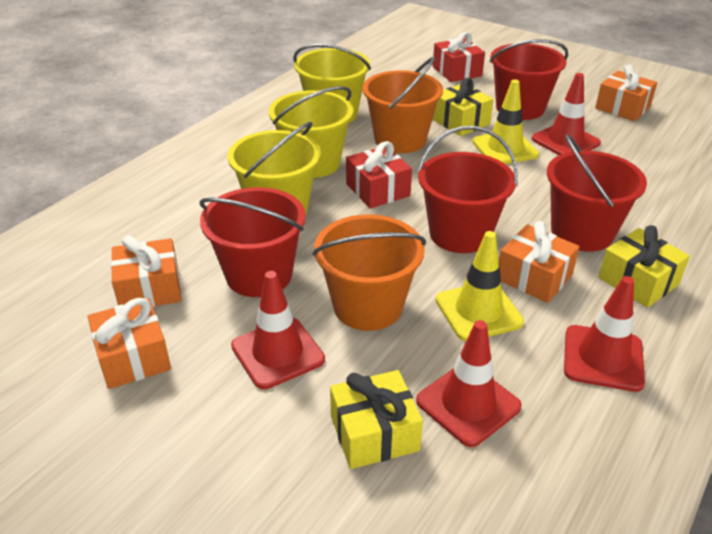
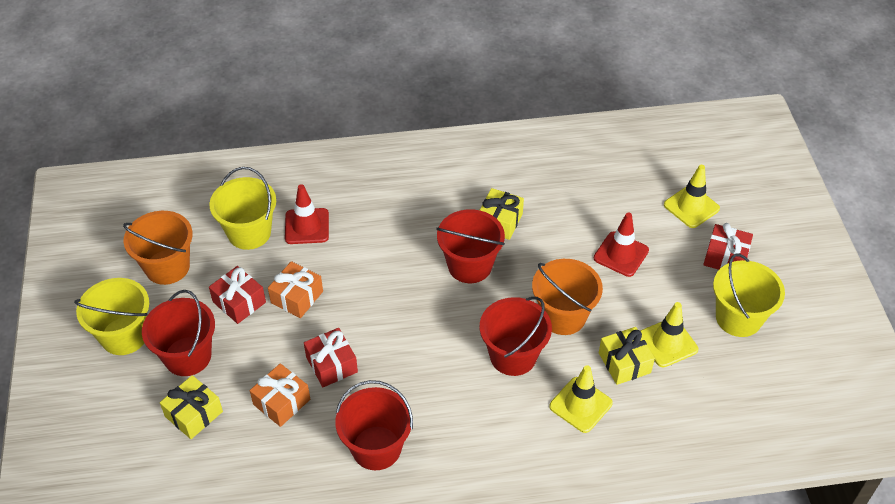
orange gift: 4 -> 2
red gift: 2 -> 3
red traffic cone: 4 -> 2
yellow traffic cone: 2 -> 3

